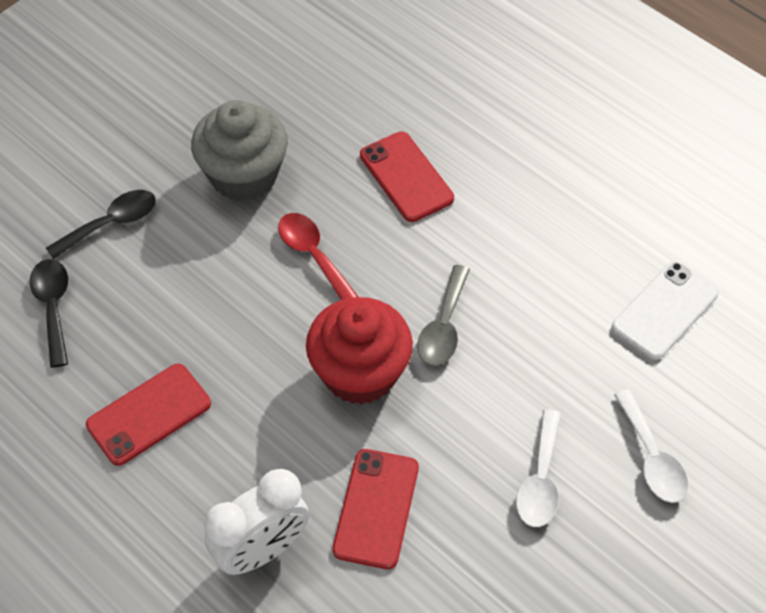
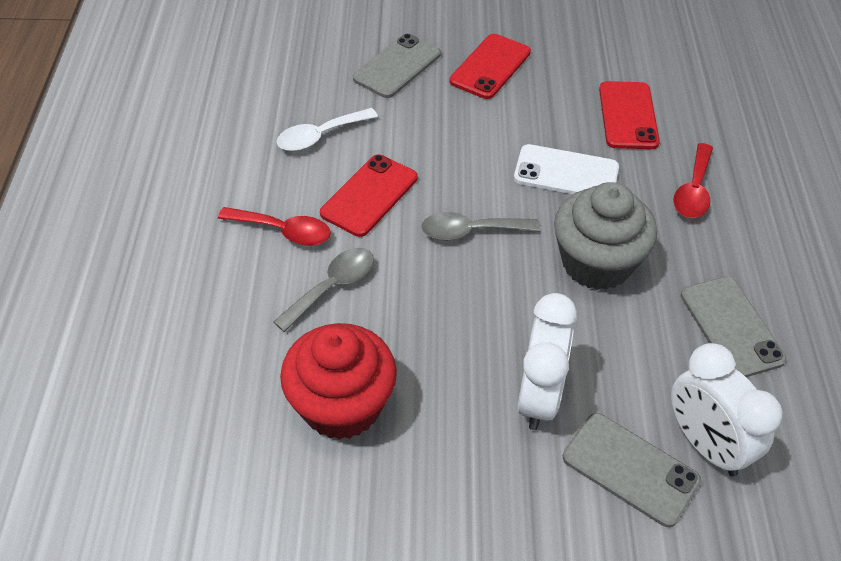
black spoon: 2 -> 0
grey phone: 0 -> 3
grey spoon: 1 -> 2
red spoon: 1 -> 2
white clock: 1 -> 2
white spoon: 2 -> 1

